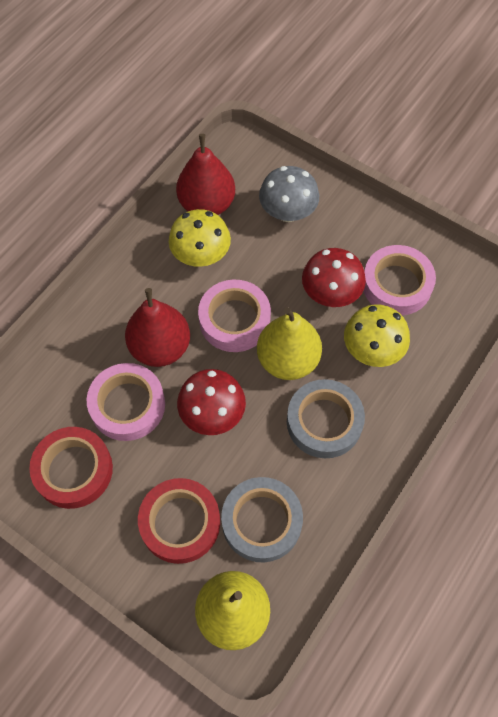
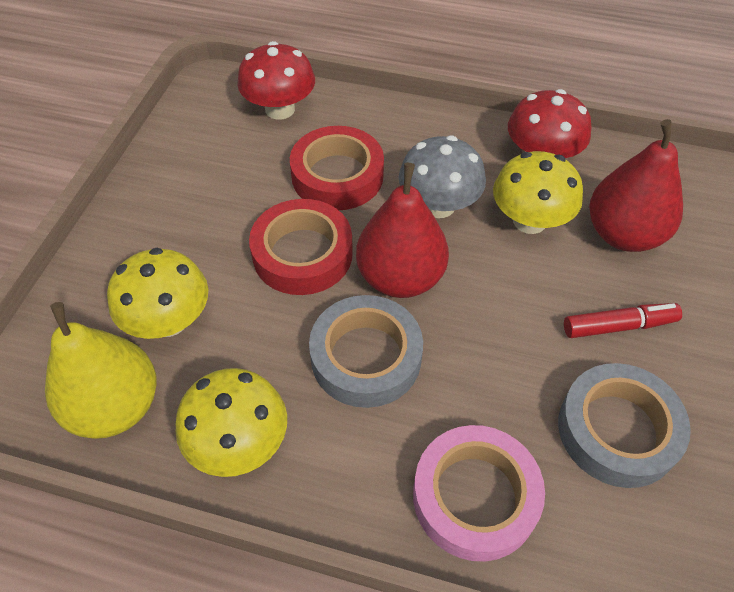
pink tape: 3 -> 1
red marker: 0 -> 1
yellow mushroom: 2 -> 3
yellow pear: 2 -> 1

